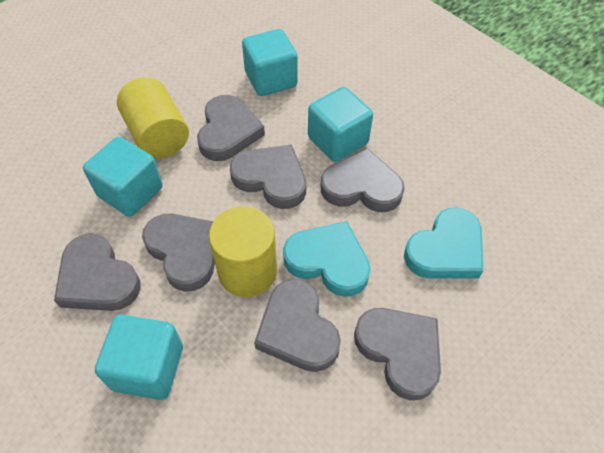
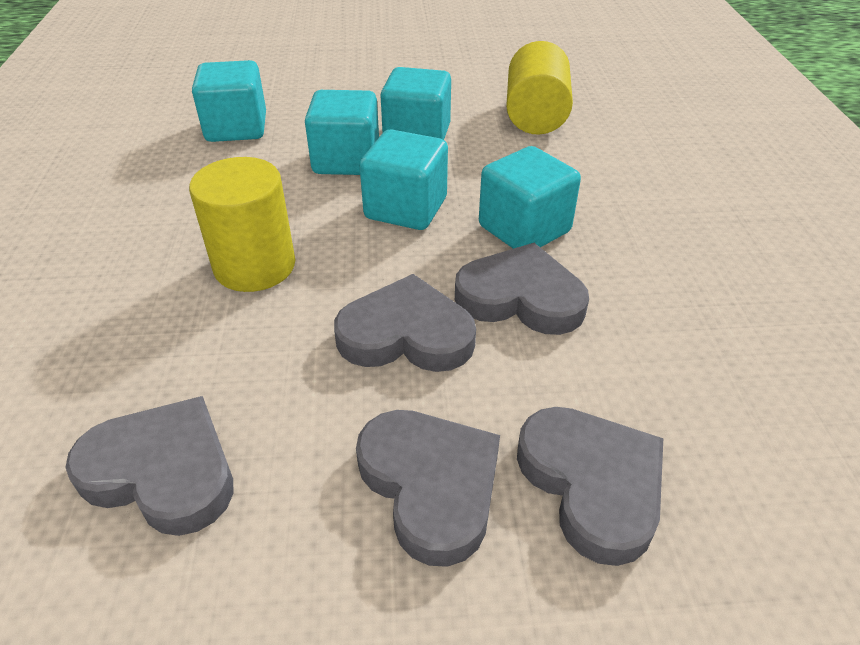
grey heart: 7 -> 5
turquoise cube: 4 -> 5
turquoise heart: 2 -> 0

